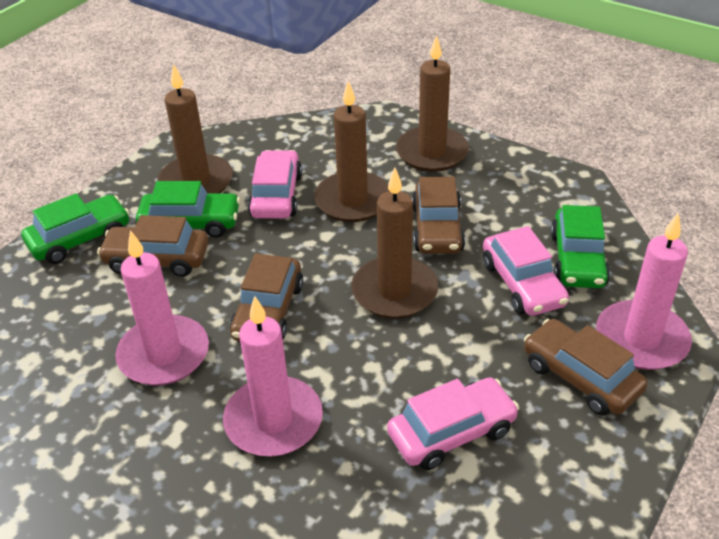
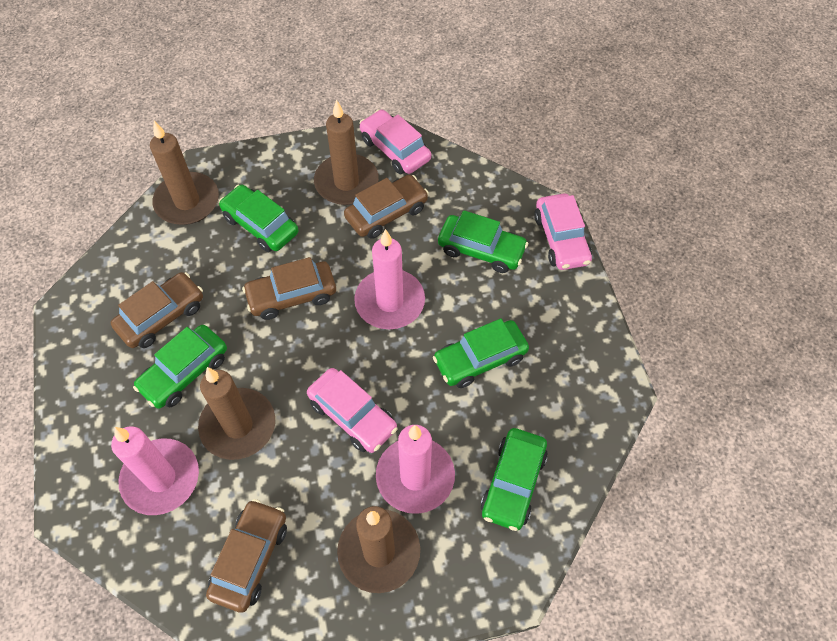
green car: 3 -> 5

